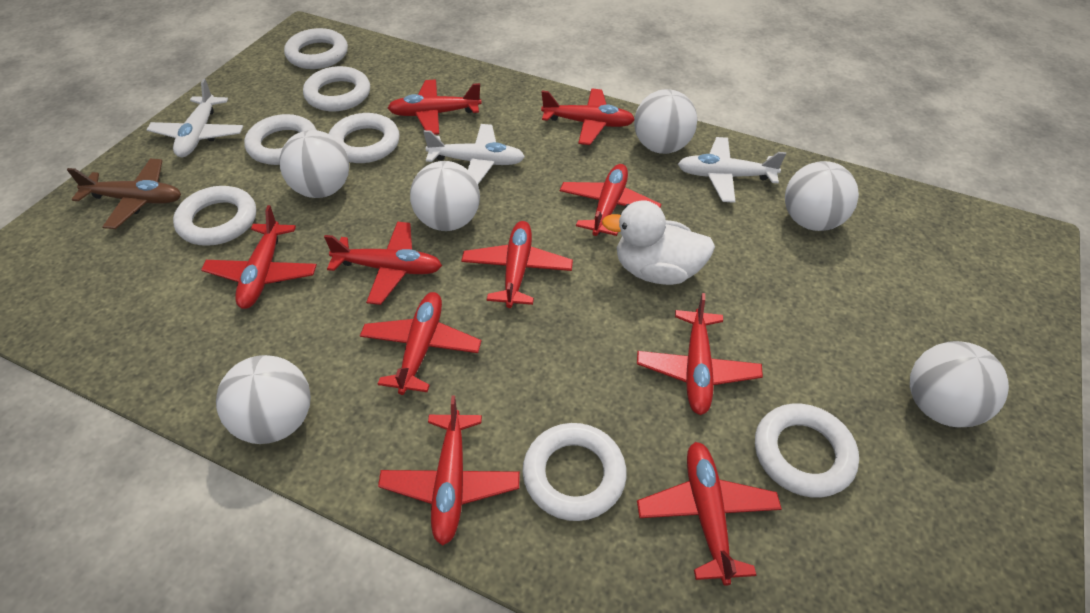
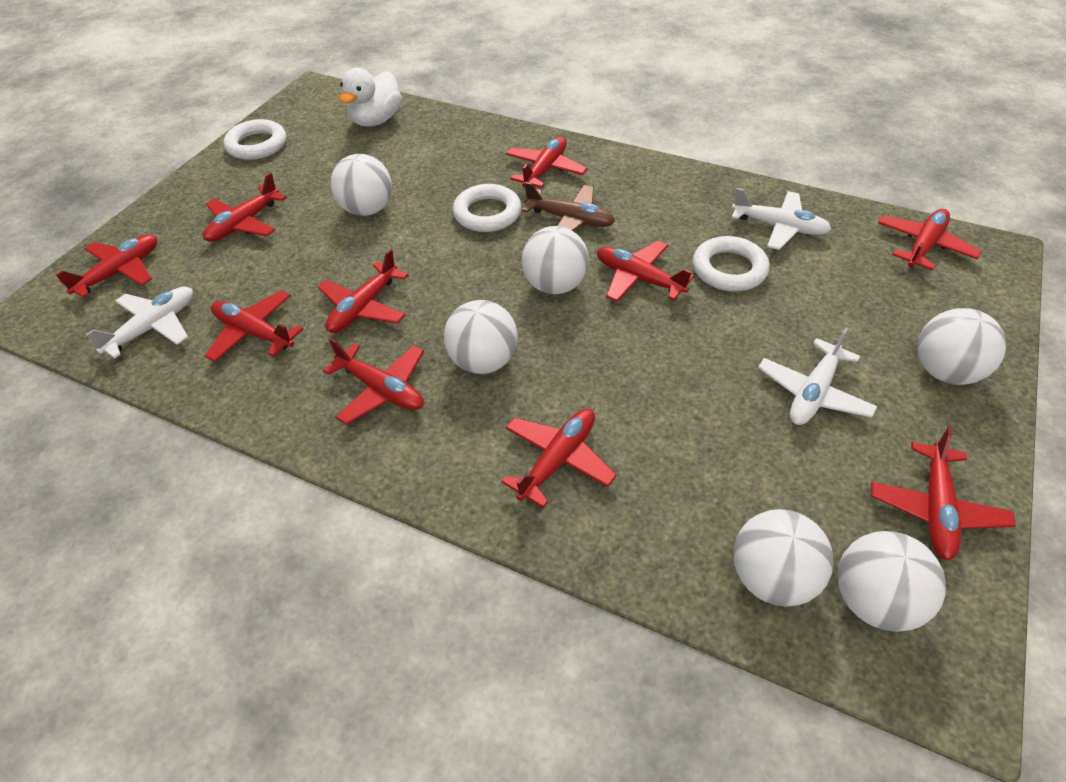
white ring: 7 -> 3

